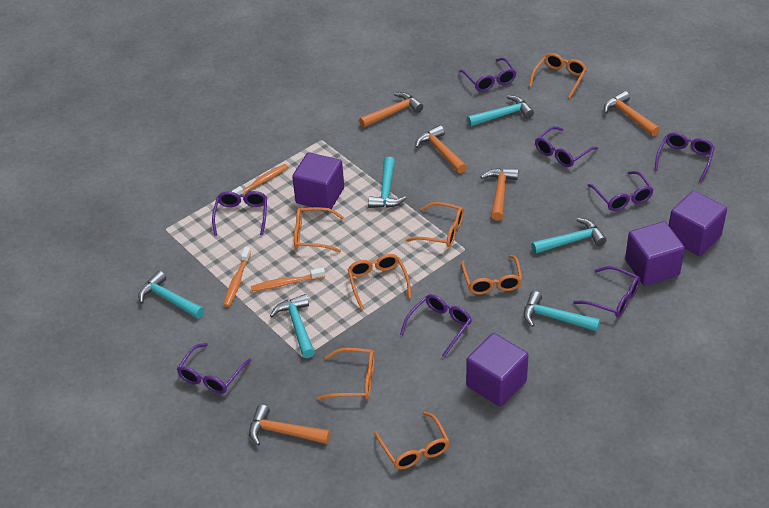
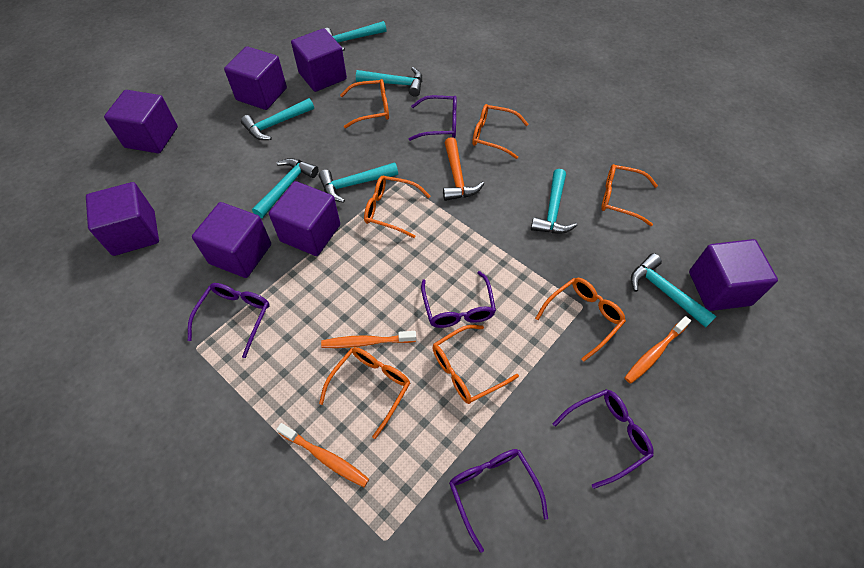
orange hammer: 5 -> 1
purple cube: 4 -> 7
purple glasses: 8 -> 5
turquoise hammer: 6 -> 7

